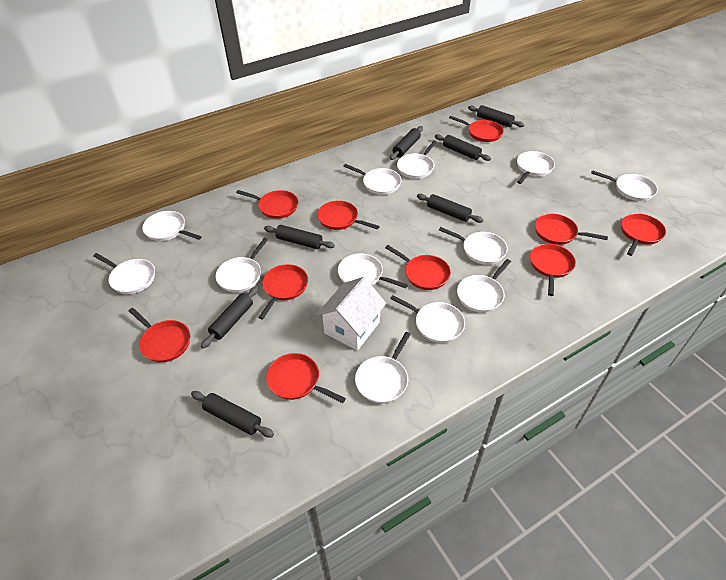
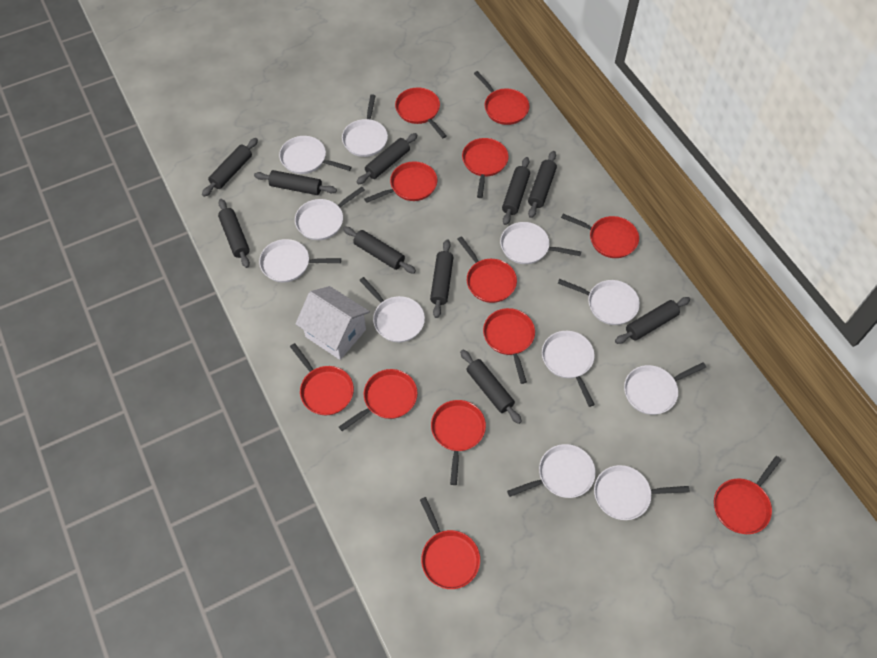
black rolling pin: 7 -> 10
red pan: 10 -> 12
white pan: 12 -> 11

